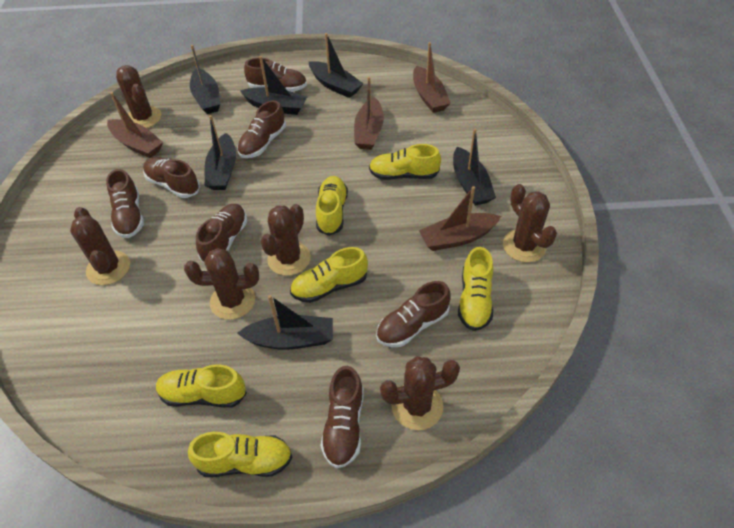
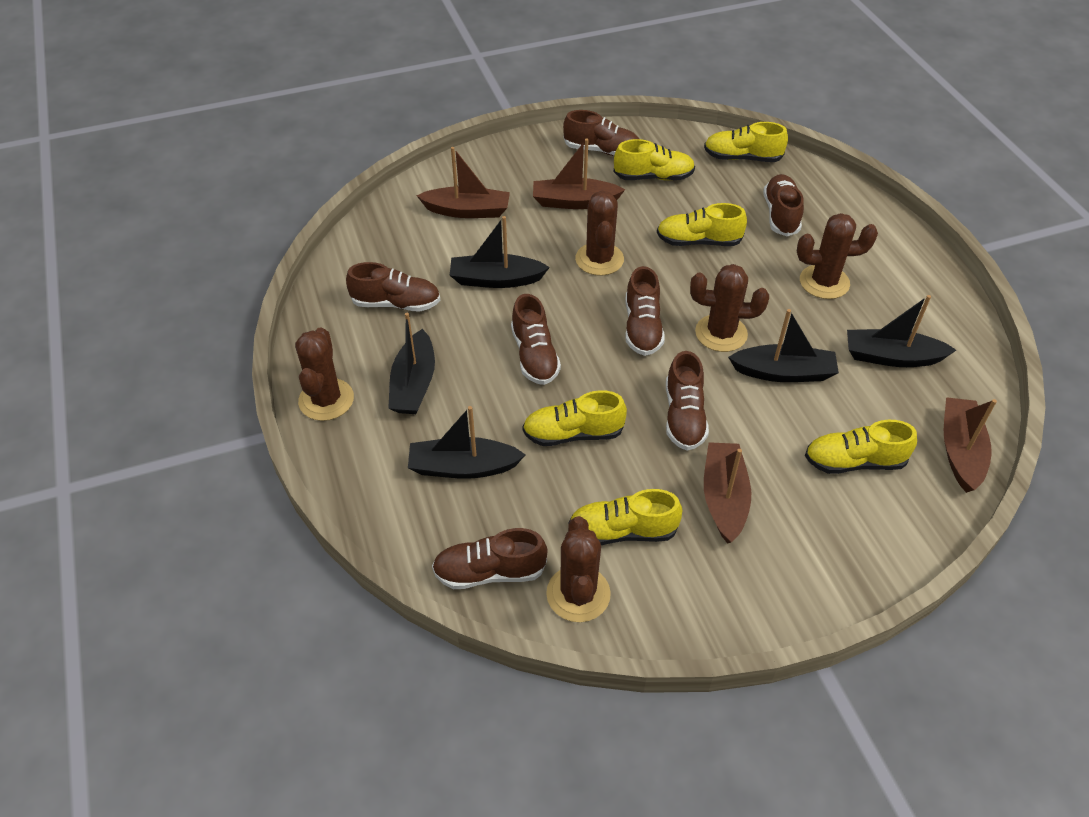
black boat: 6 -> 5
brown cactus: 6 -> 5

